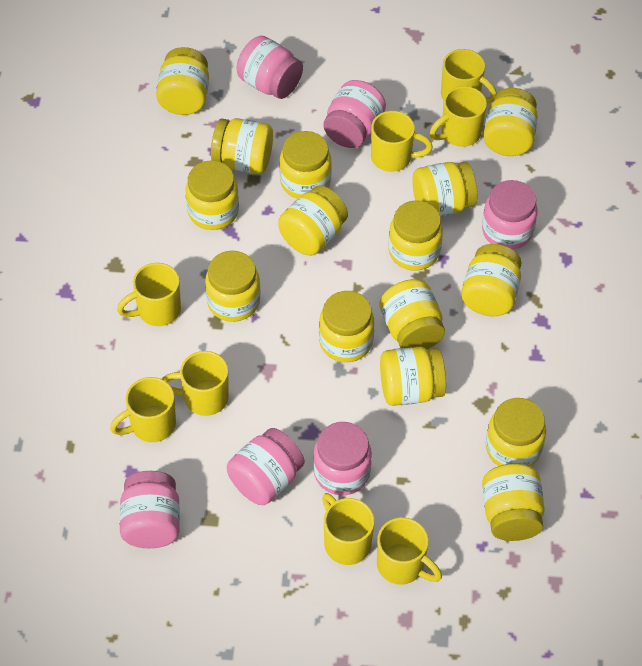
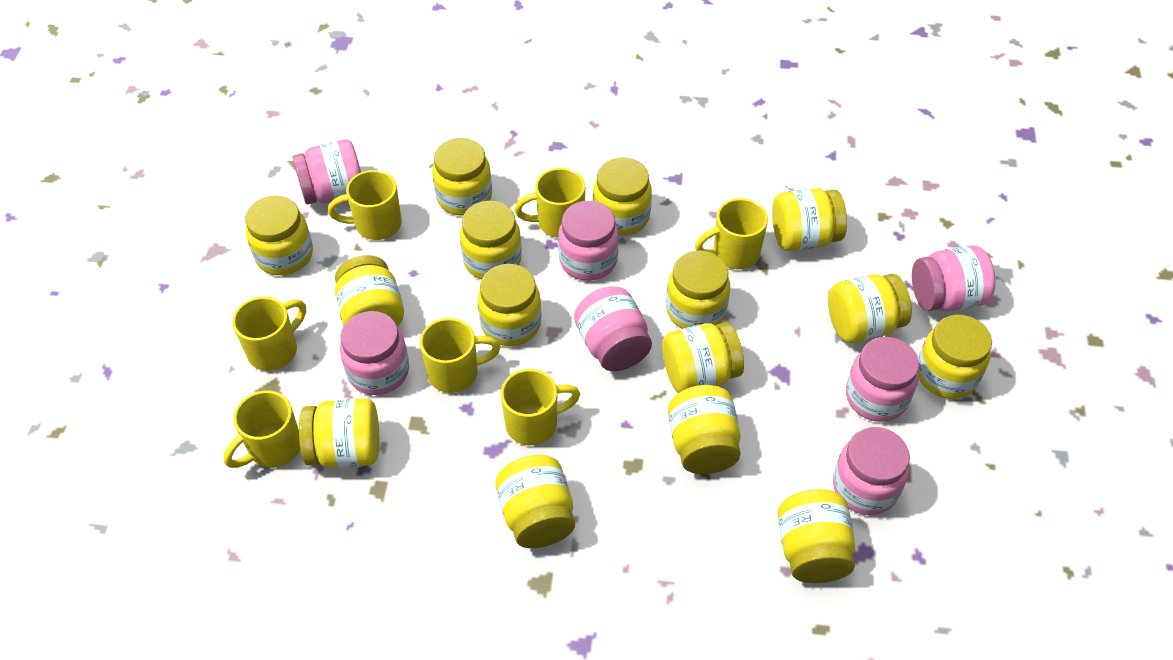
pink jar: 6 -> 7
yellow mug: 8 -> 7

